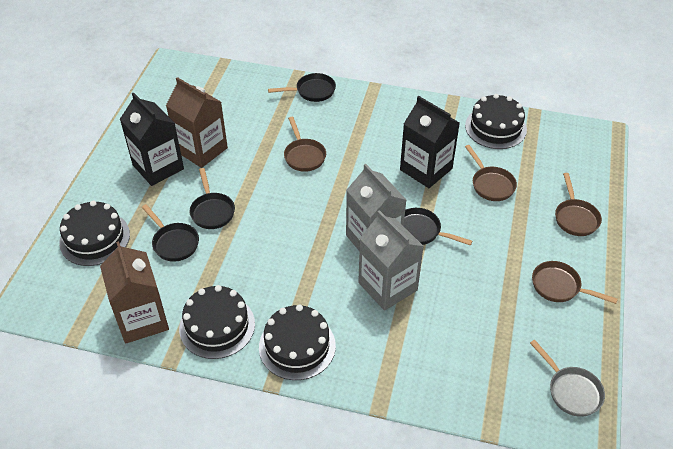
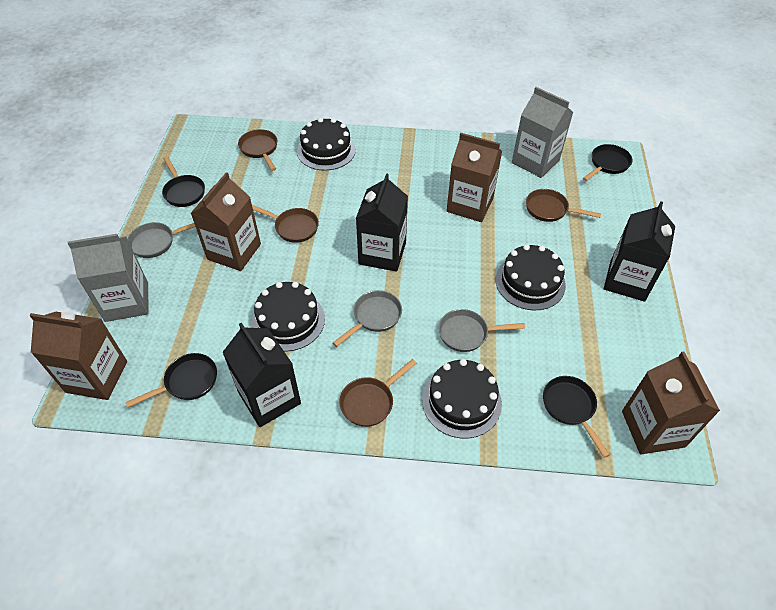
black carton: 2 -> 3
brown carton: 2 -> 4
grey pan: 1 -> 3

